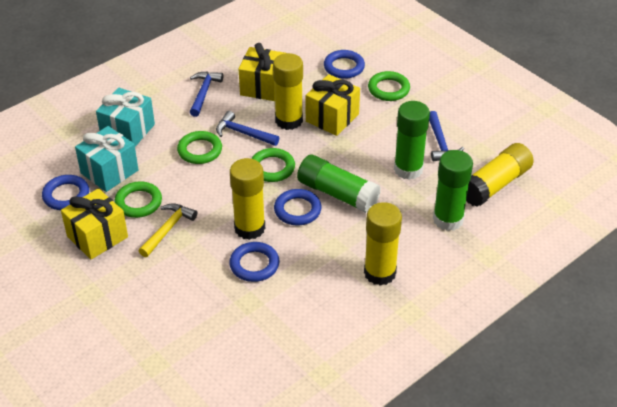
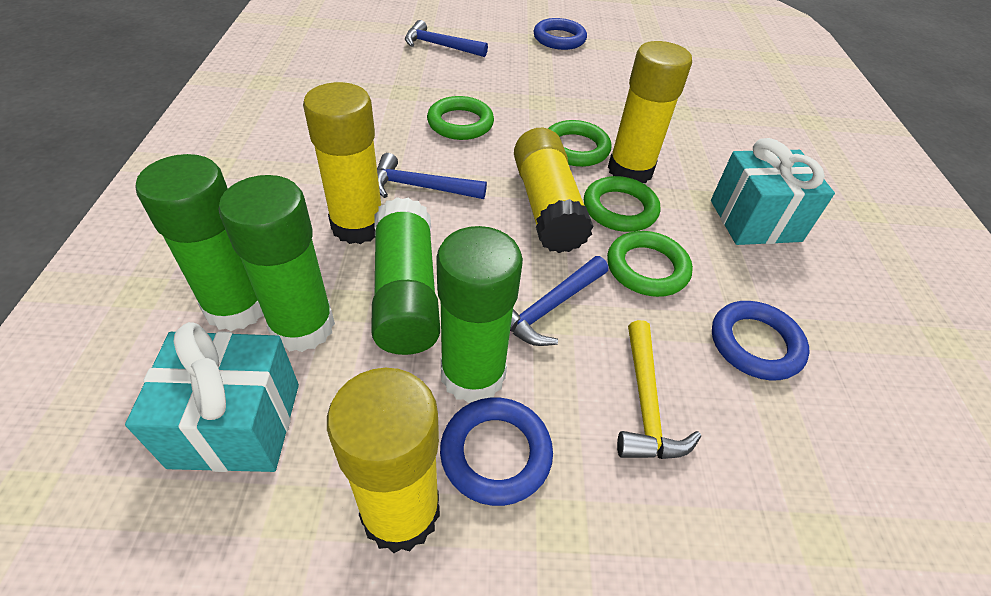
blue ring: 4 -> 3
green glue stick: 3 -> 4
yellow gift: 3 -> 0

